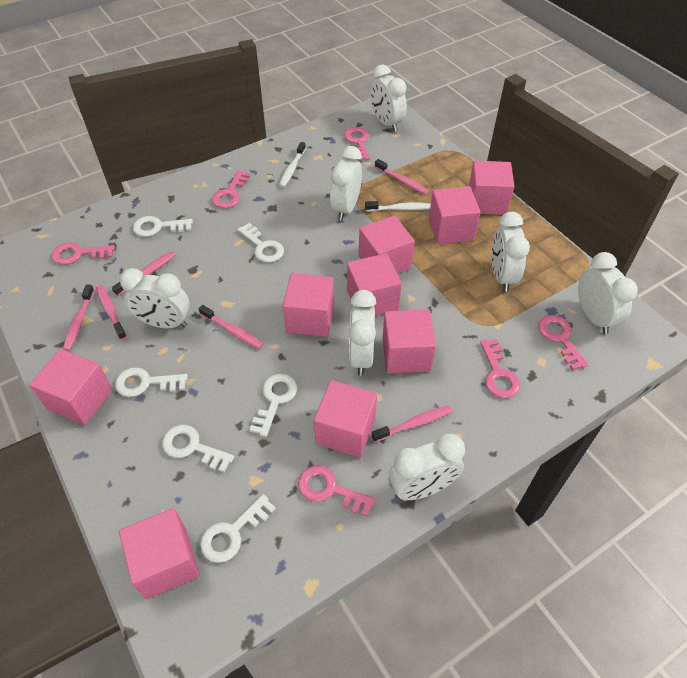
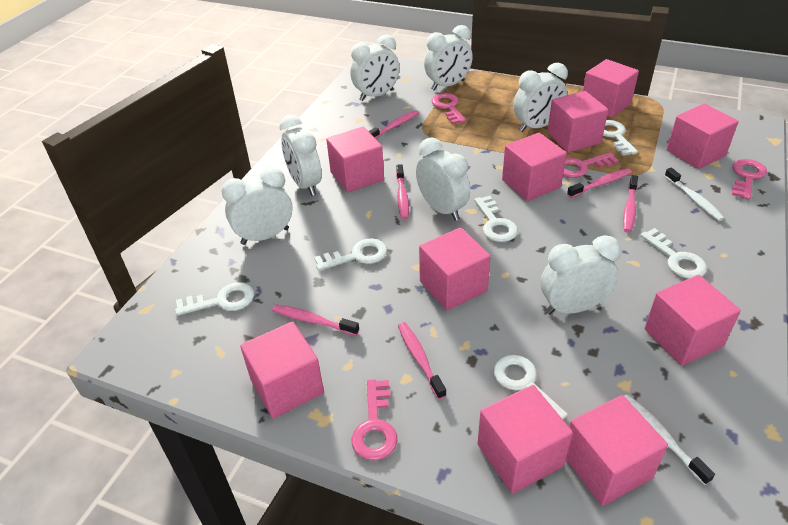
pink cube: 9 -> 10
pink key: 6 -> 4

